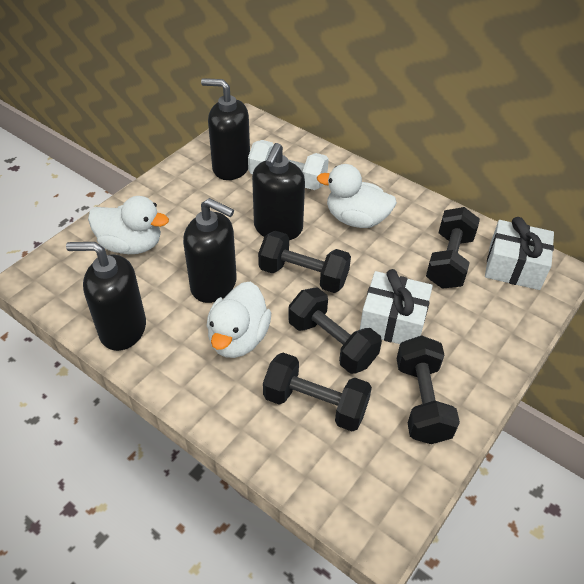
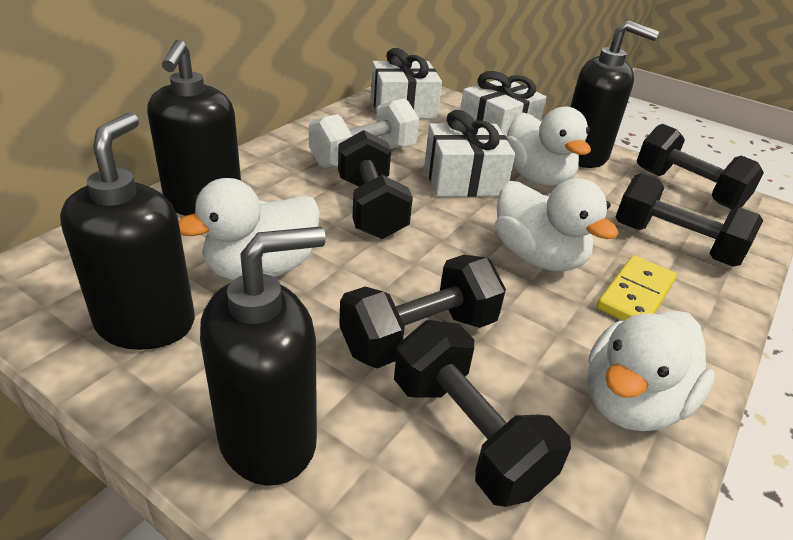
white duck: 3 -> 4
white gift: 2 -> 3
yellow domino: 0 -> 1

